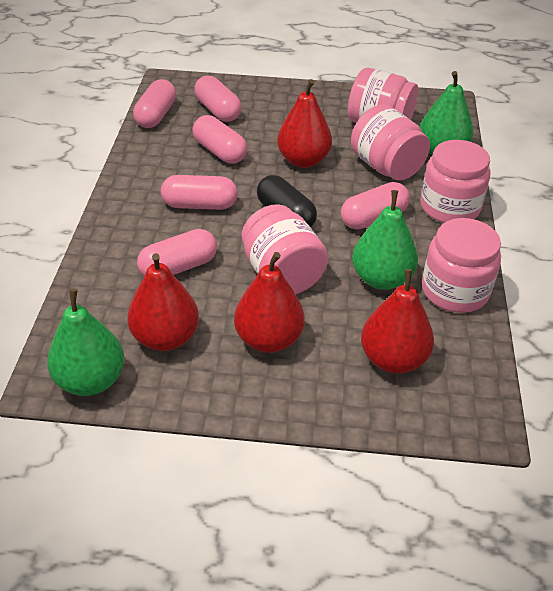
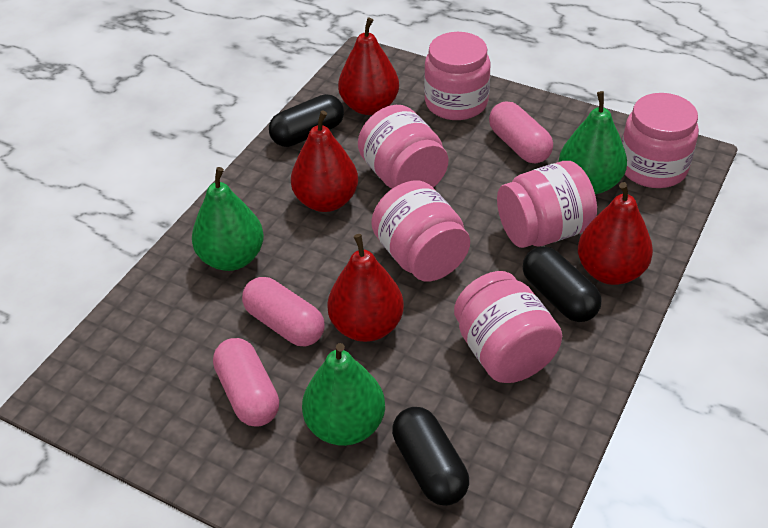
black capsule: 1 -> 3
pink capsule: 6 -> 3
pink jar: 5 -> 6

